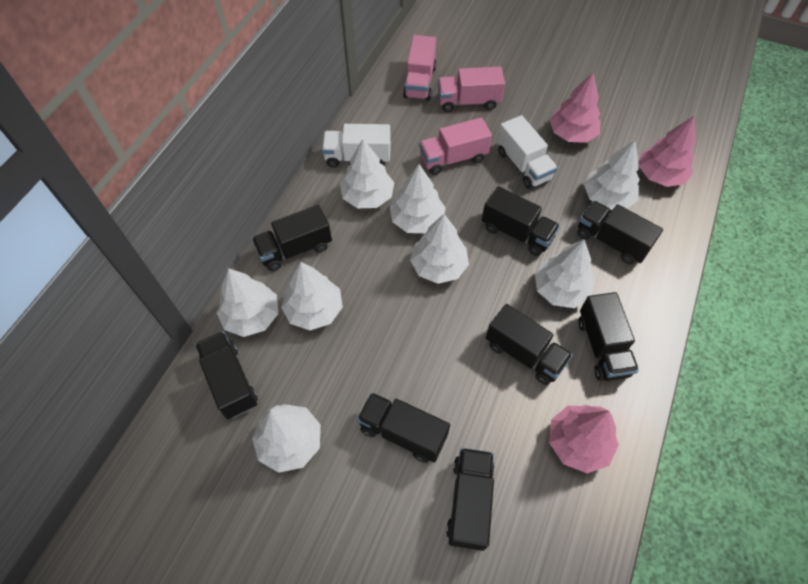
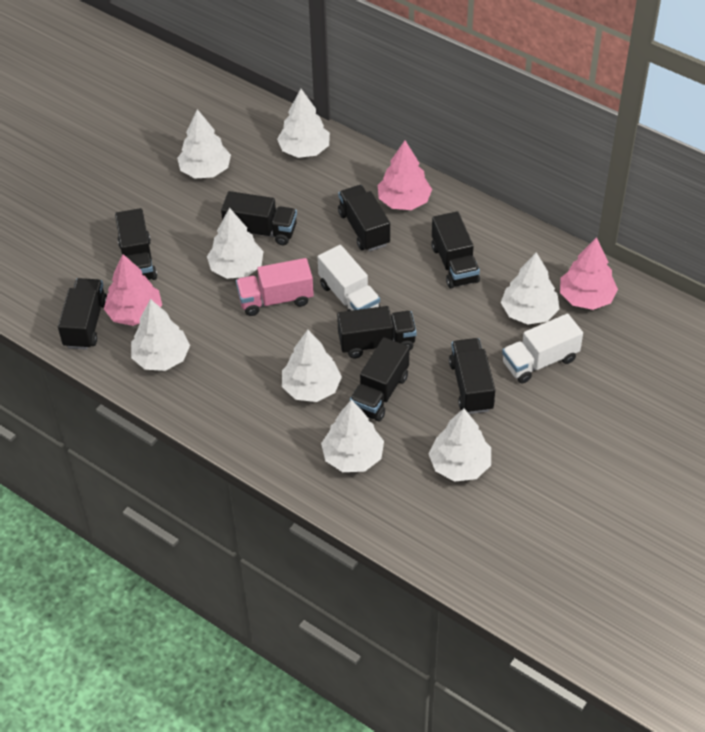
pink truck: 3 -> 1

